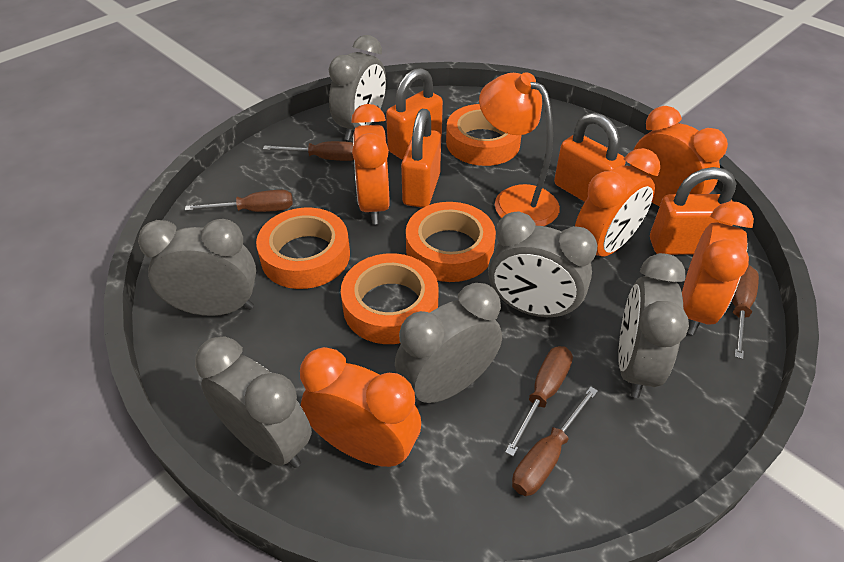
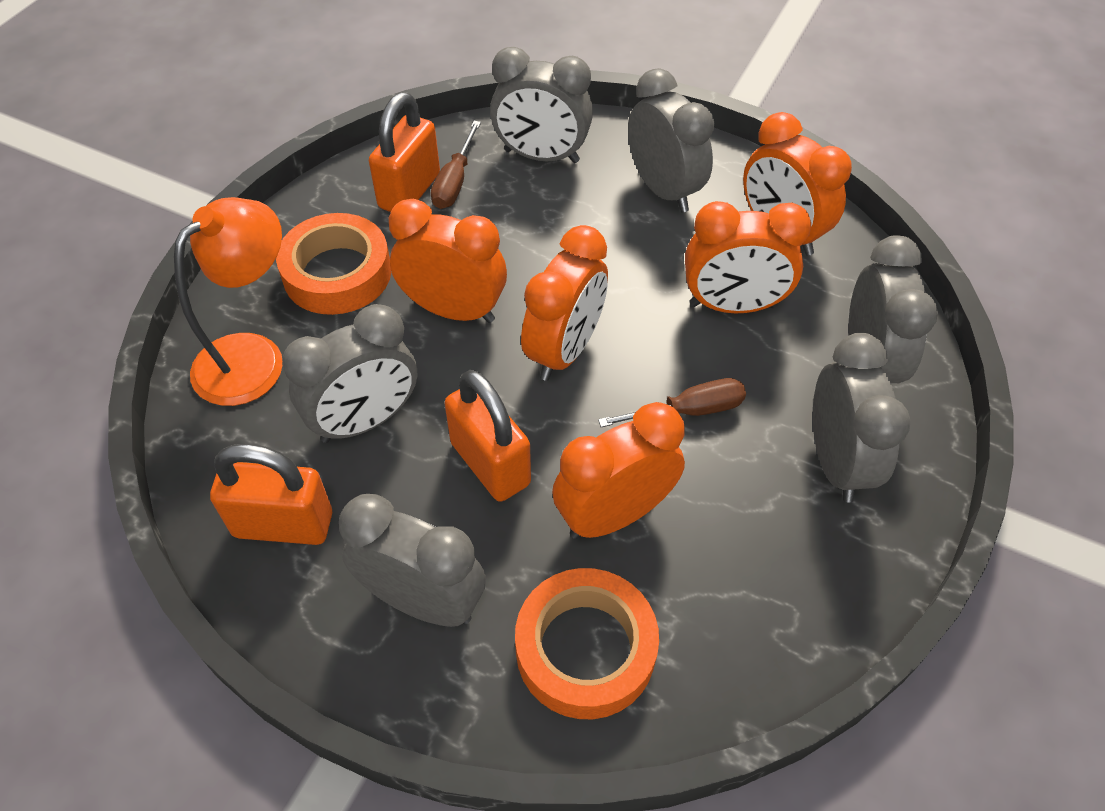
brown screwdriver: 5 -> 2
orange padlock: 4 -> 3
orange tape: 4 -> 2

